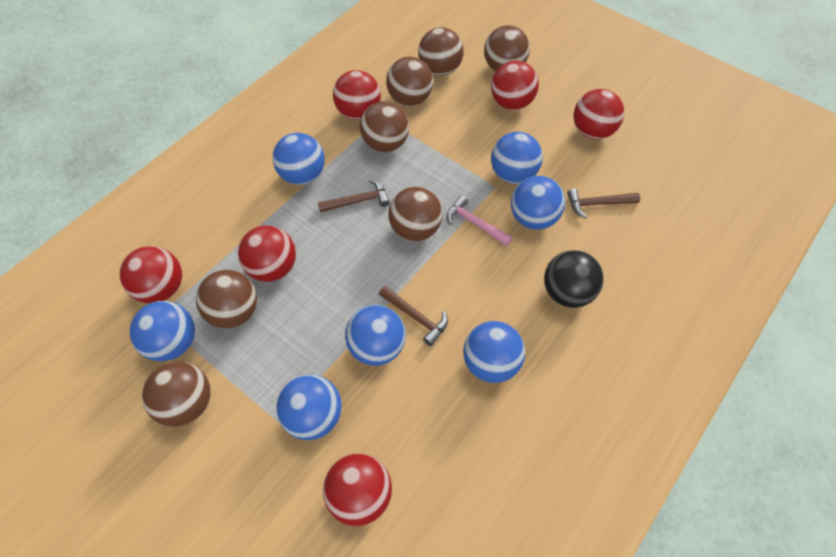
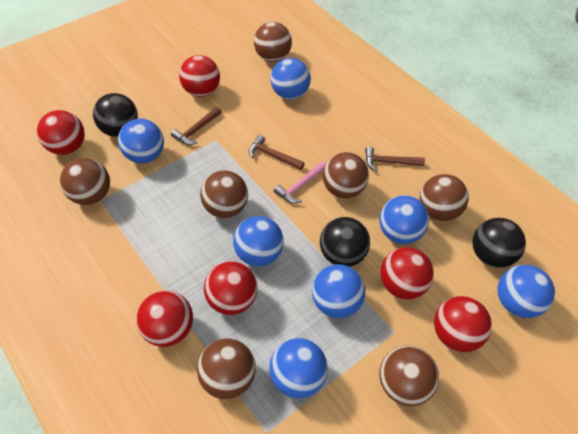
black ball: 1 -> 3

